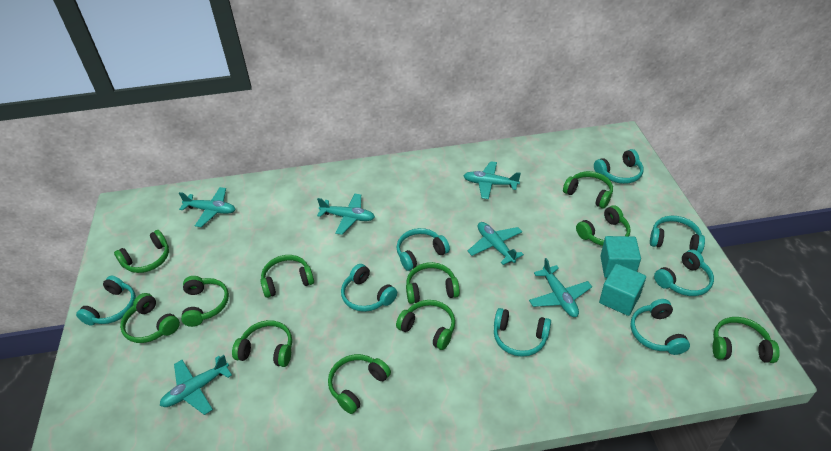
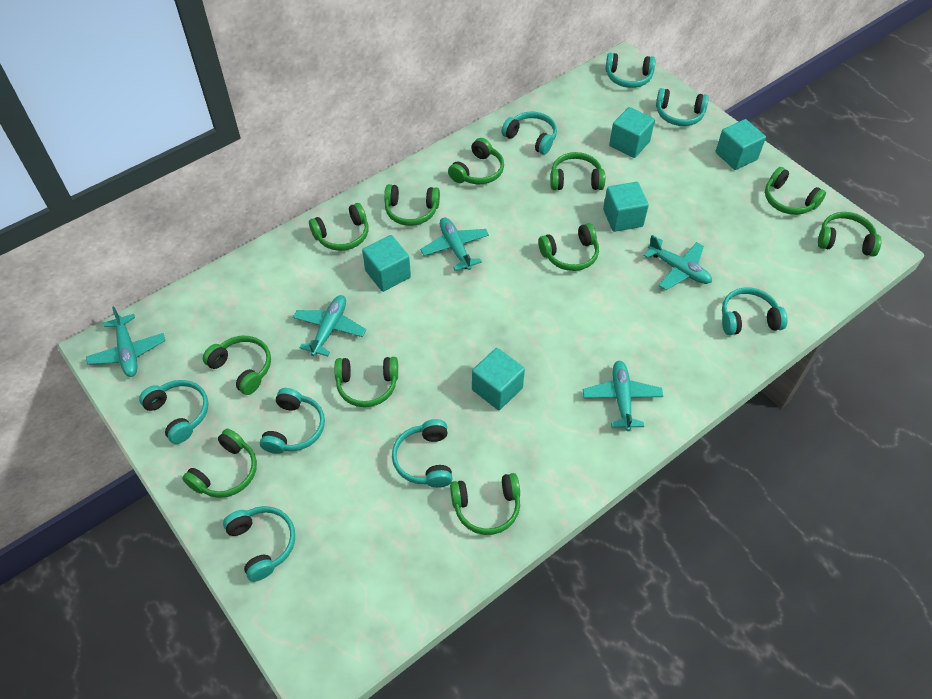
turquoise cube: 2 -> 5
turquoise plane: 6 -> 5

